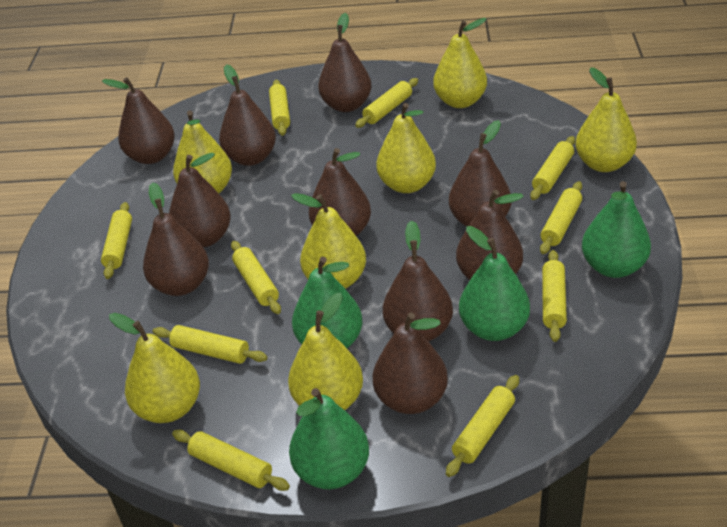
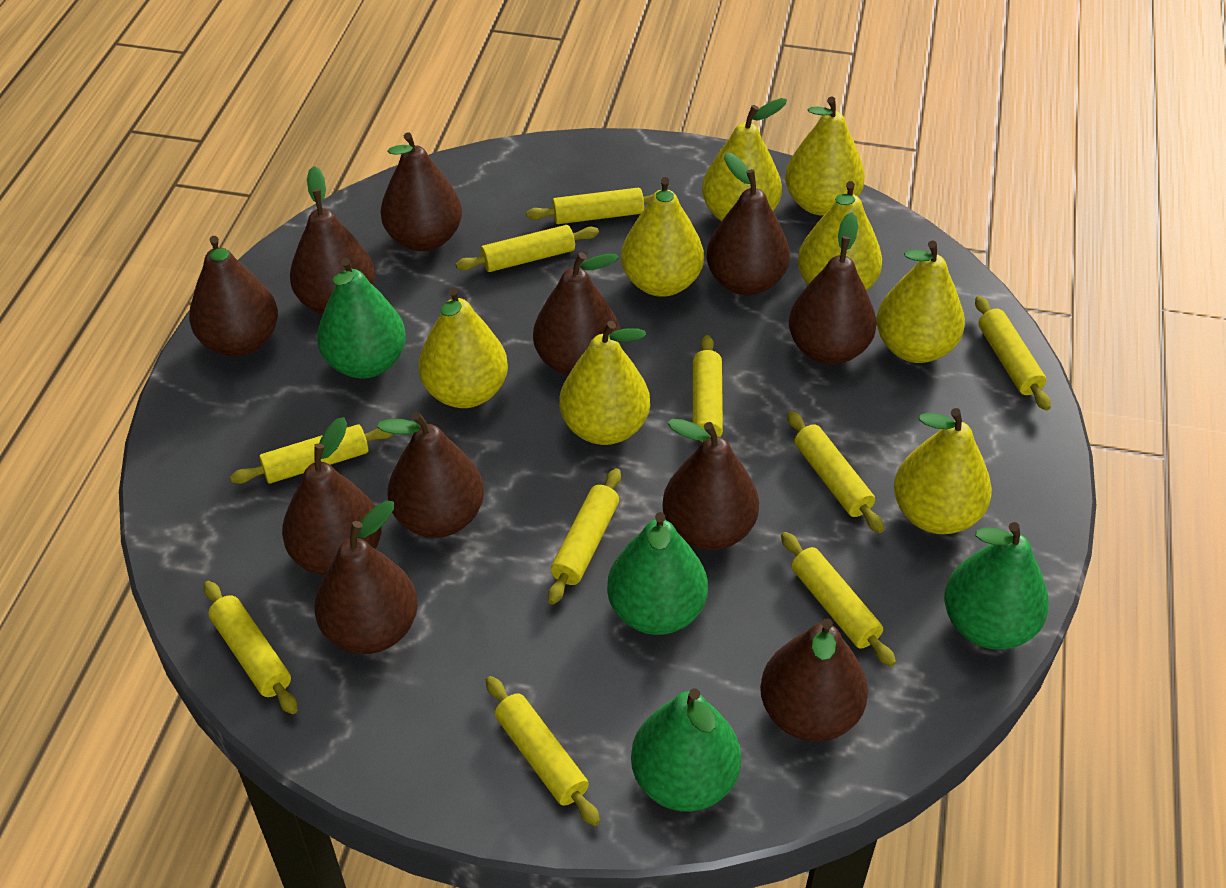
brown pear: 10 -> 11
yellow pear: 7 -> 8

